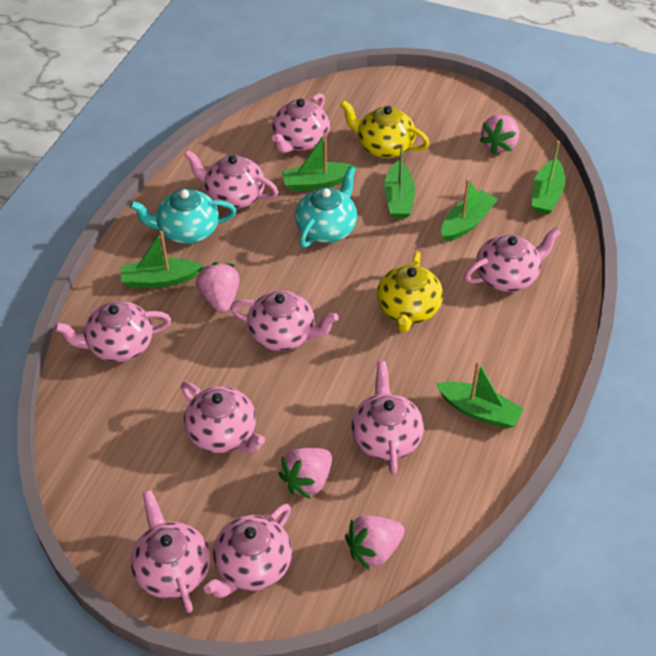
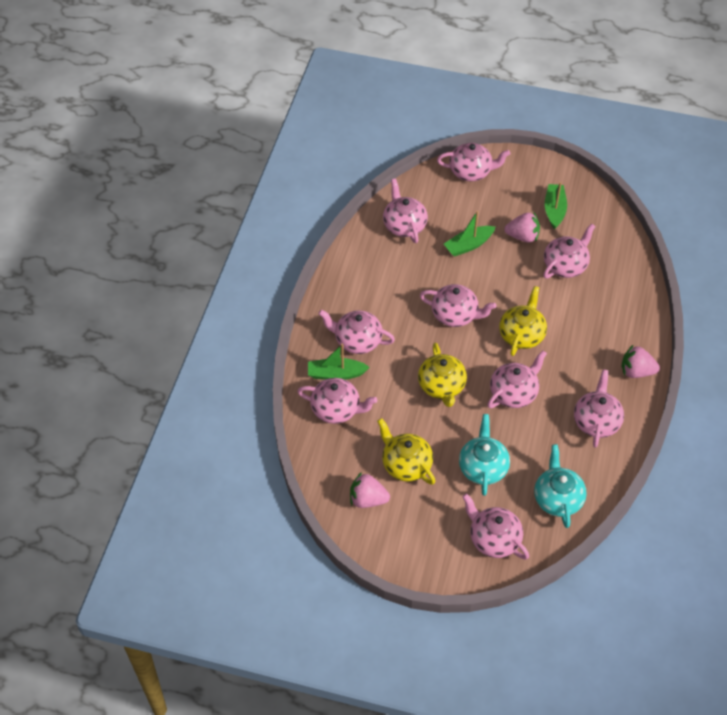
green boat: 6 -> 3
pink strawberry: 4 -> 3
yellow teapot: 2 -> 3

